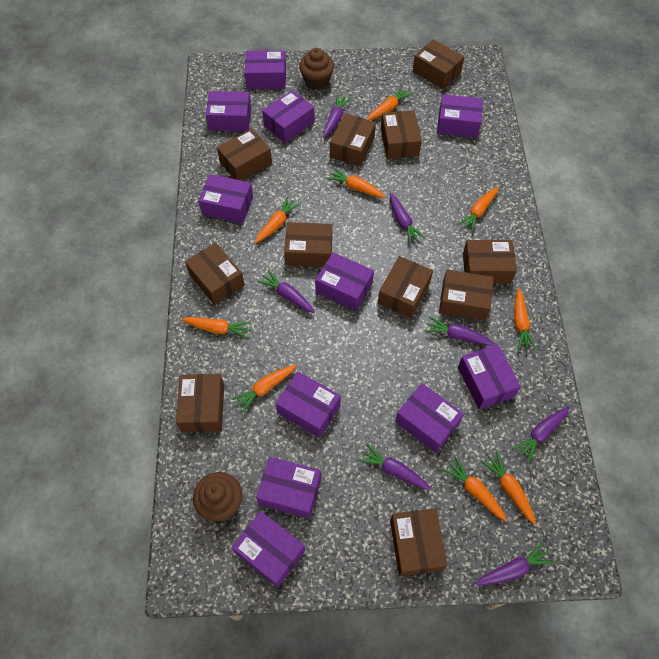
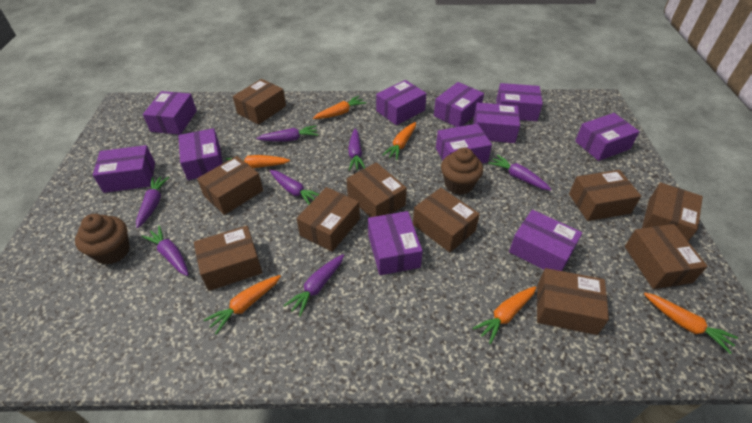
brown box: 11 -> 10
orange carrot: 9 -> 6

